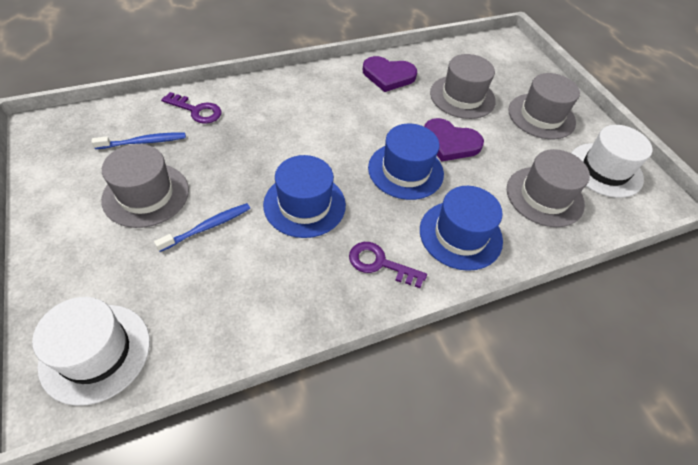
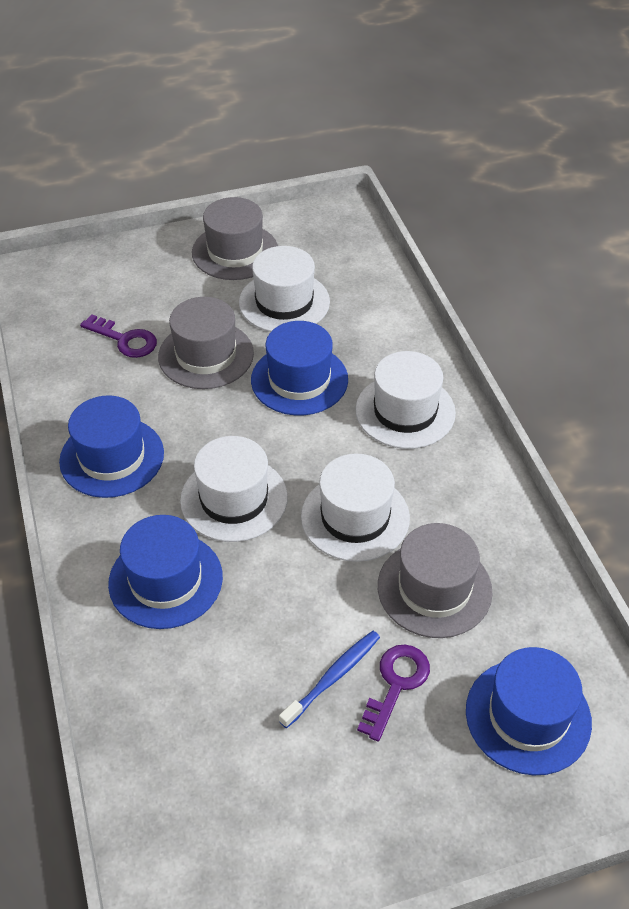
blue hat: 3 -> 4
blue toothbrush: 2 -> 1
grey hat: 4 -> 3
purple heart: 2 -> 0
white hat: 2 -> 4

